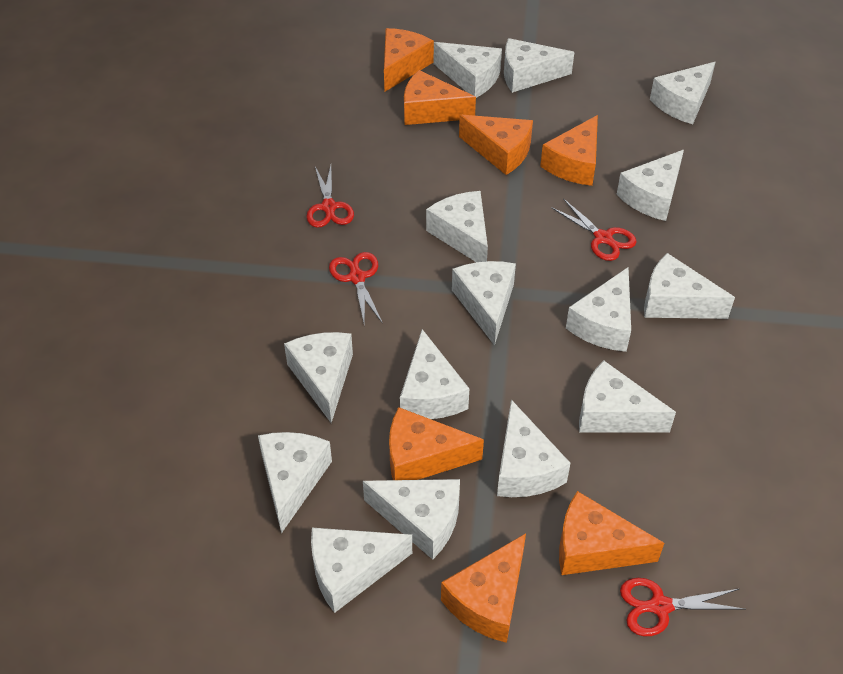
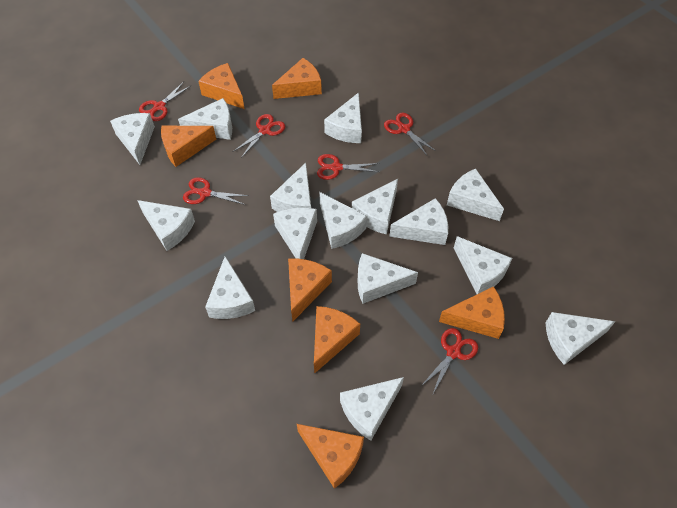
red scissors: 4 -> 6

